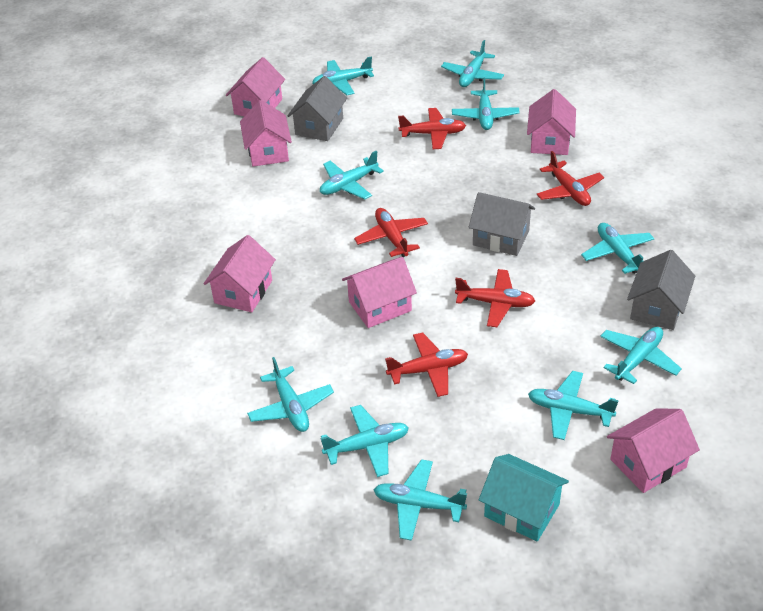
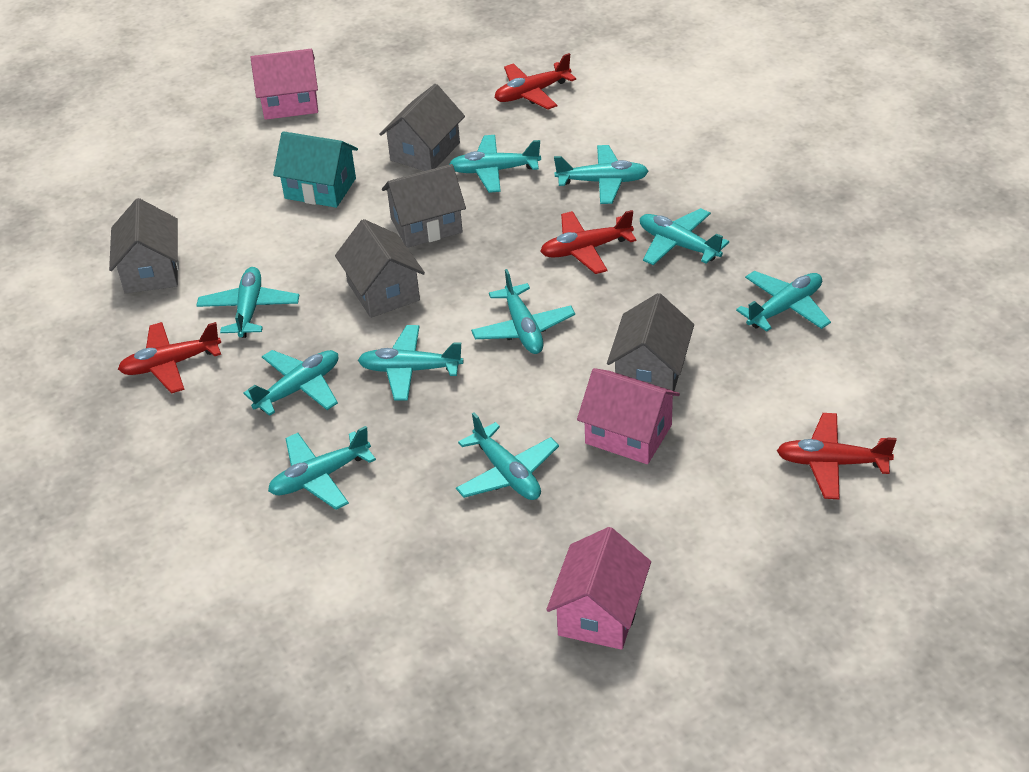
grey house: 3 -> 5
pink house: 6 -> 3
red plane: 5 -> 4

